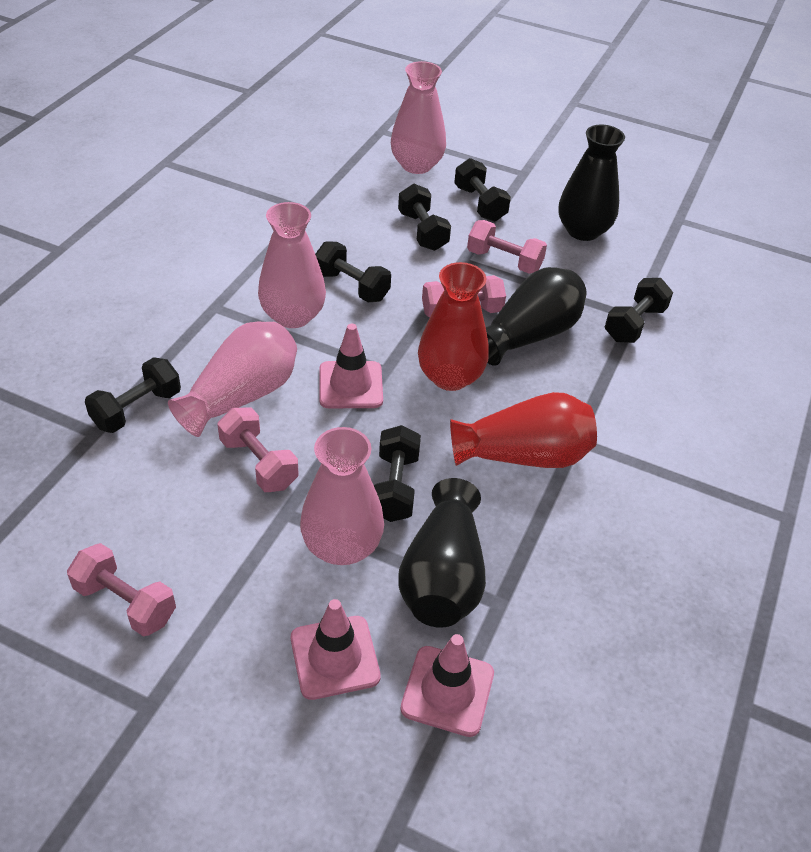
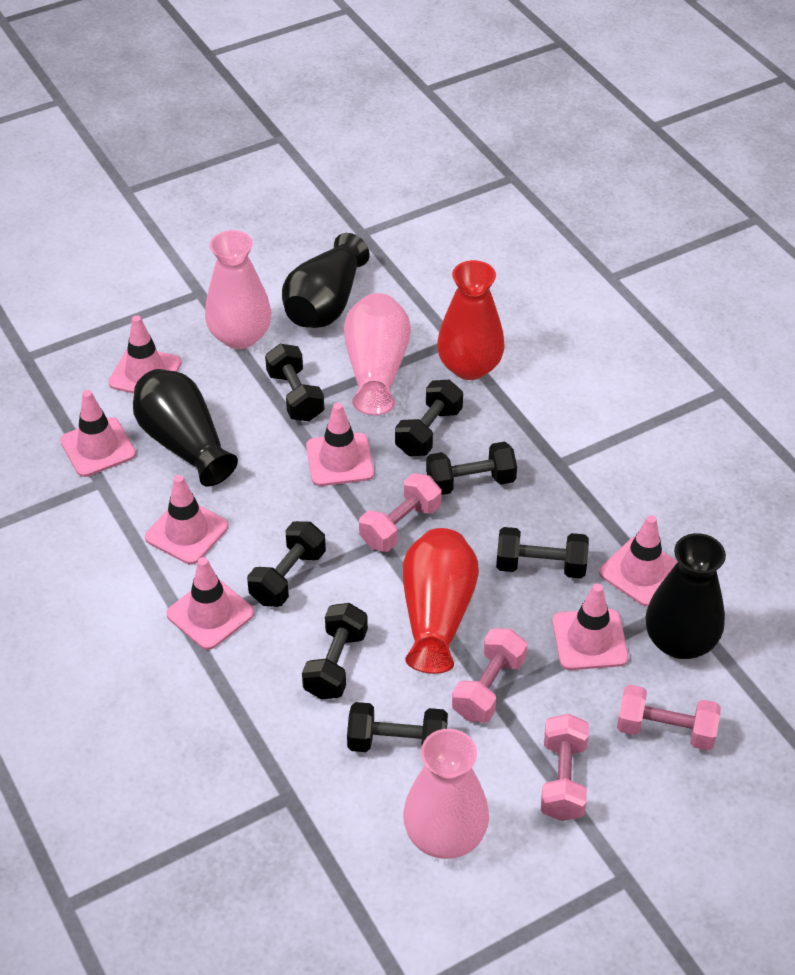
black dumbbell: 6 -> 7
pink traffic cone: 3 -> 7
pink vase: 4 -> 3

